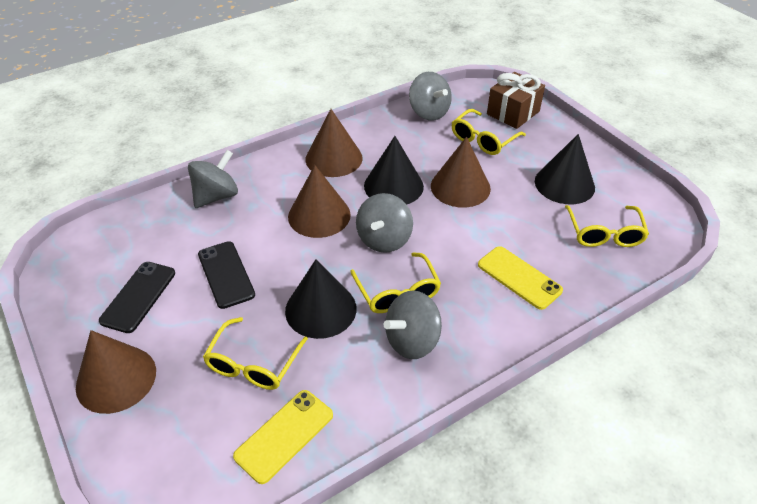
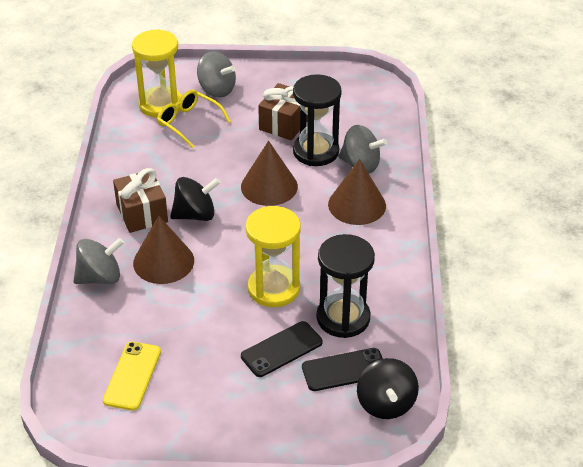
black cone: 3 -> 0
black hourglass: 0 -> 2
black spinning top: 0 -> 2
brown cone: 4 -> 3
brown gift: 1 -> 2
grey spinning top: 4 -> 3
yellow glasses: 4 -> 1
yellow hourglass: 0 -> 2
yellow phone: 2 -> 1

